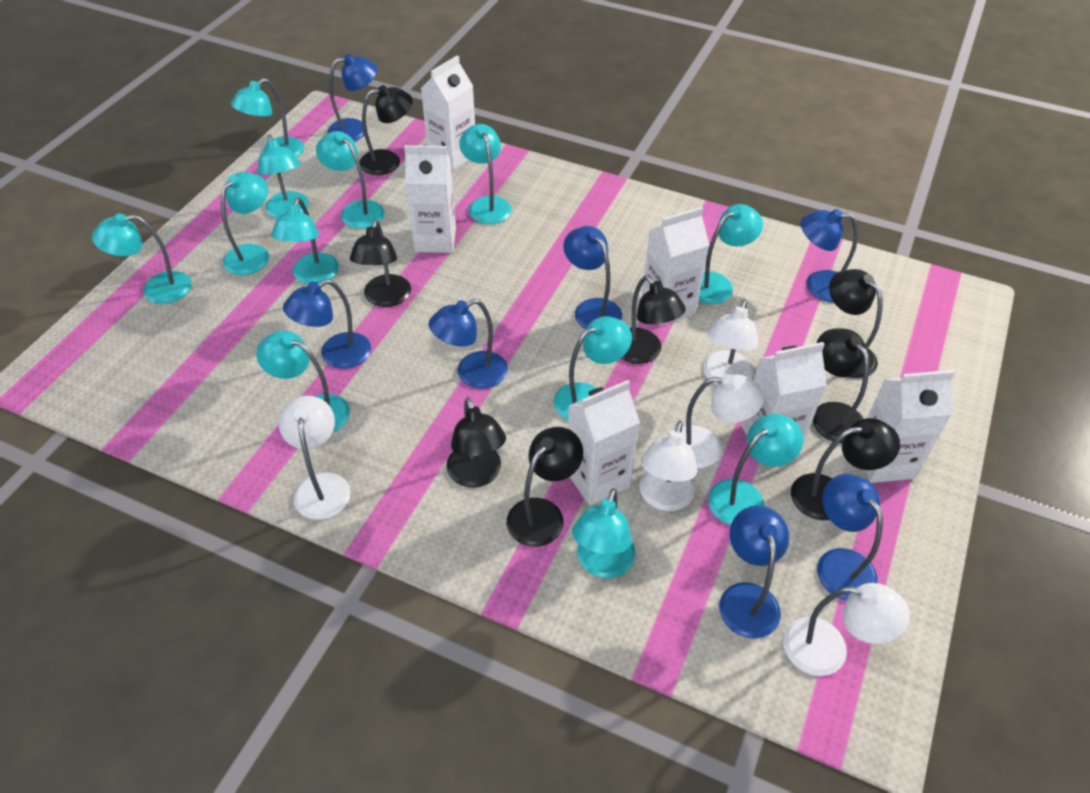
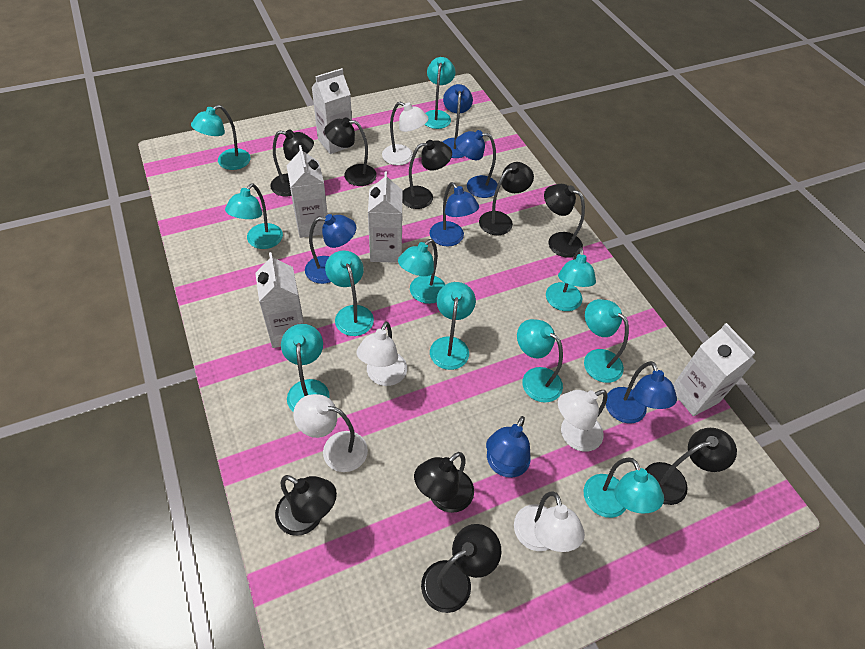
black lamp: 8 -> 9
blue lamp: 7 -> 6
turquoise lamp: 12 -> 11
white carton: 6 -> 5

